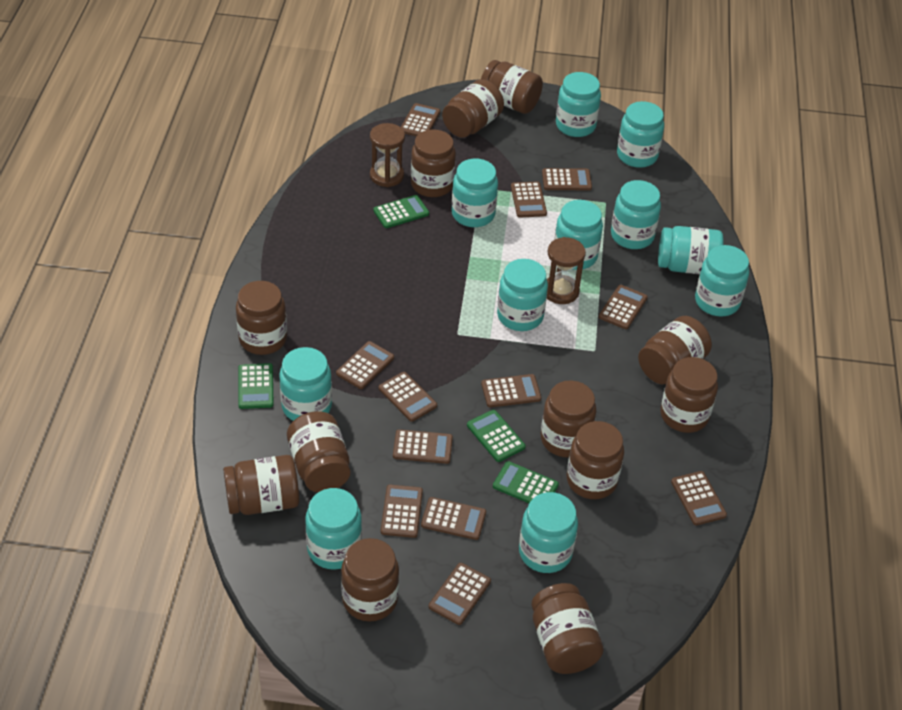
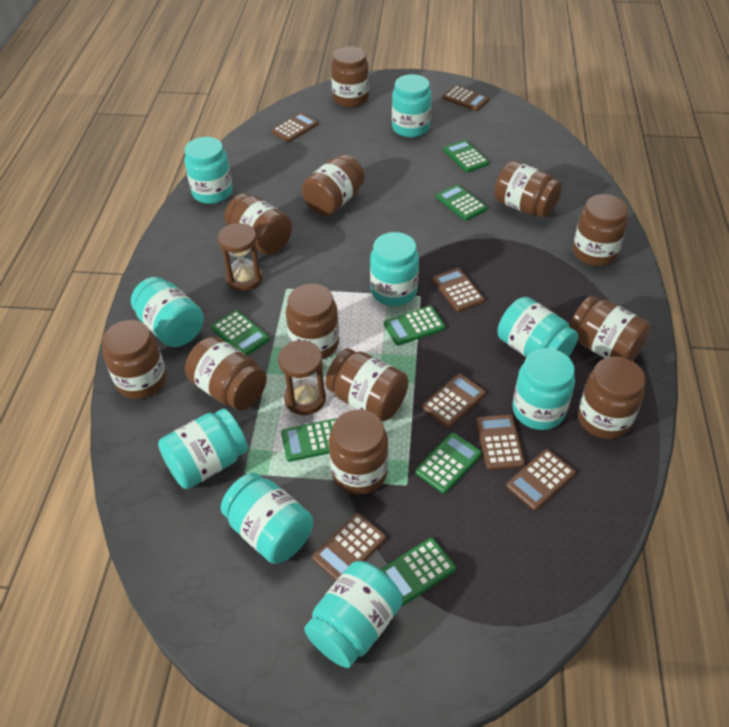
brown calculator: 12 -> 7
green calculator: 4 -> 7
turquoise jar: 11 -> 9

